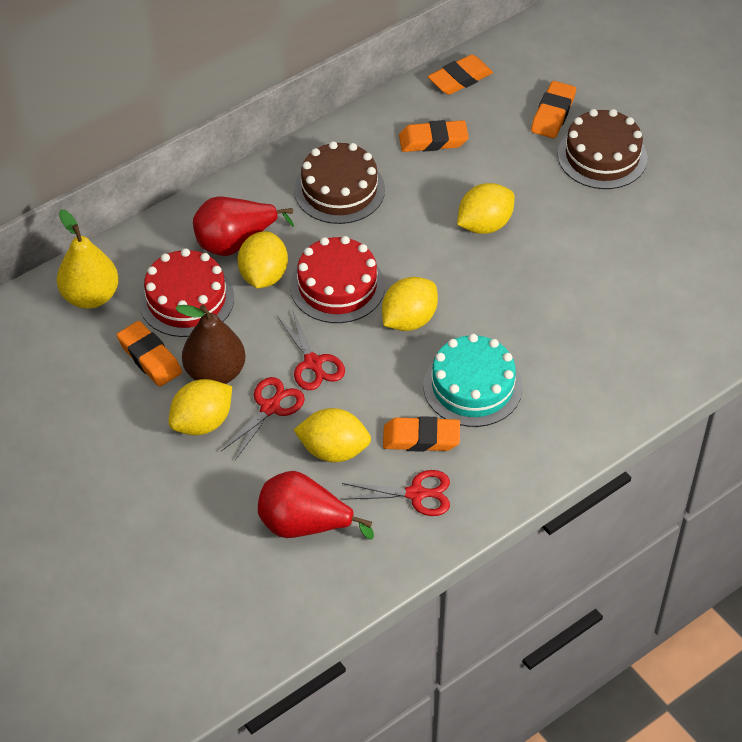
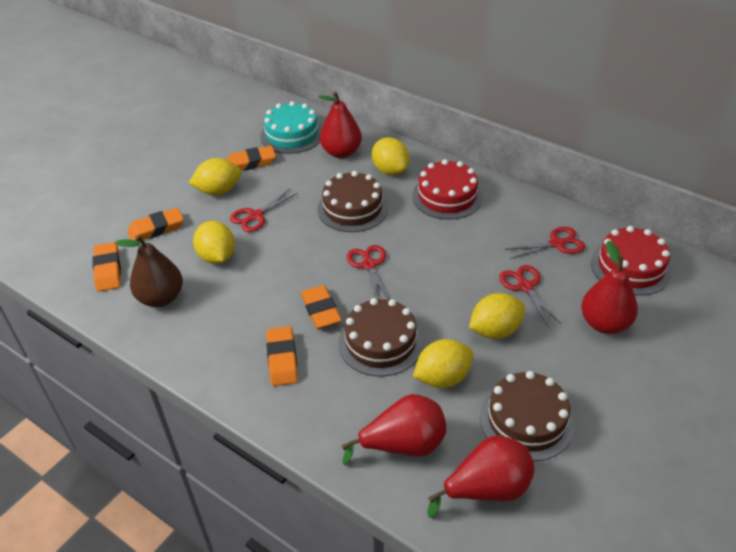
brown cake: 2 -> 3
red pear: 2 -> 4
red scissors: 3 -> 4
yellow pear: 1 -> 0

